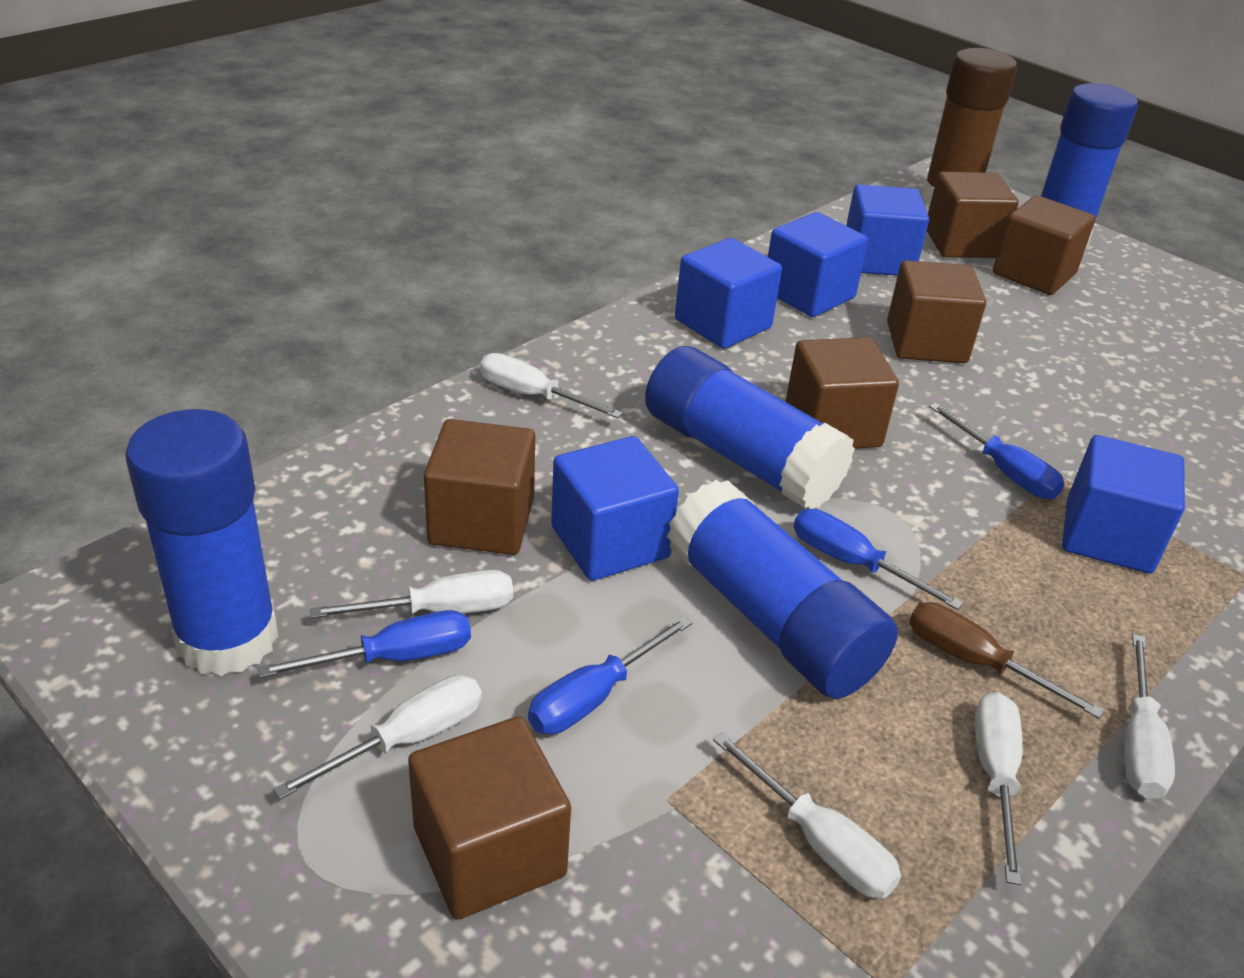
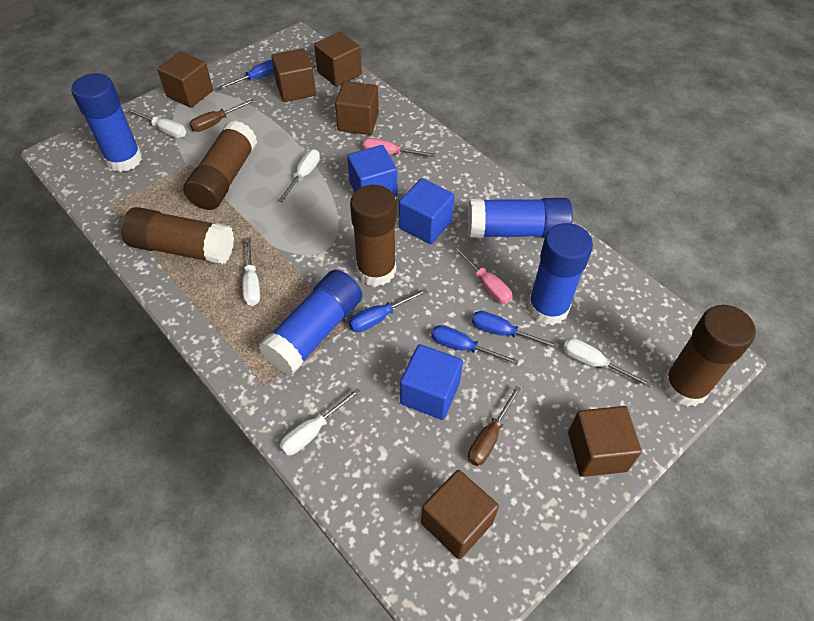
blue cube: 5 -> 3
brown glue stick: 1 -> 4
brown screwdriver: 1 -> 2
pink screwdriver: 0 -> 2
white screwdriver: 6 -> 5

